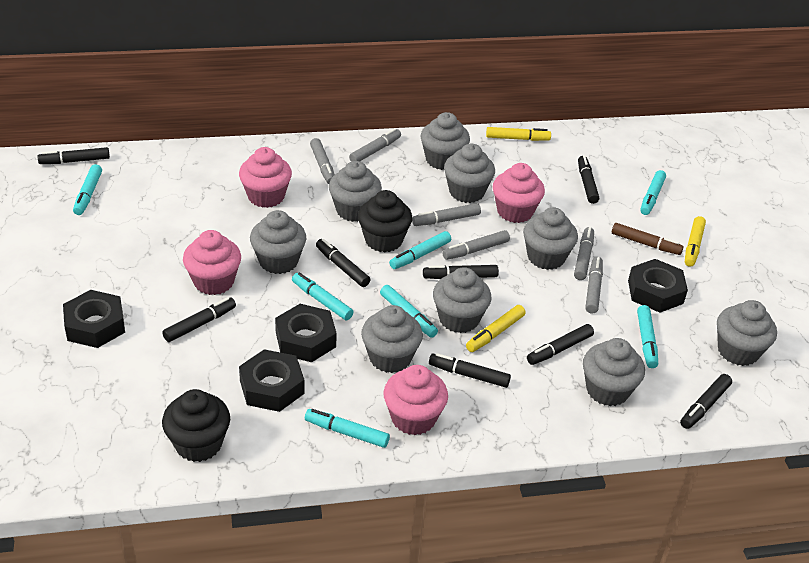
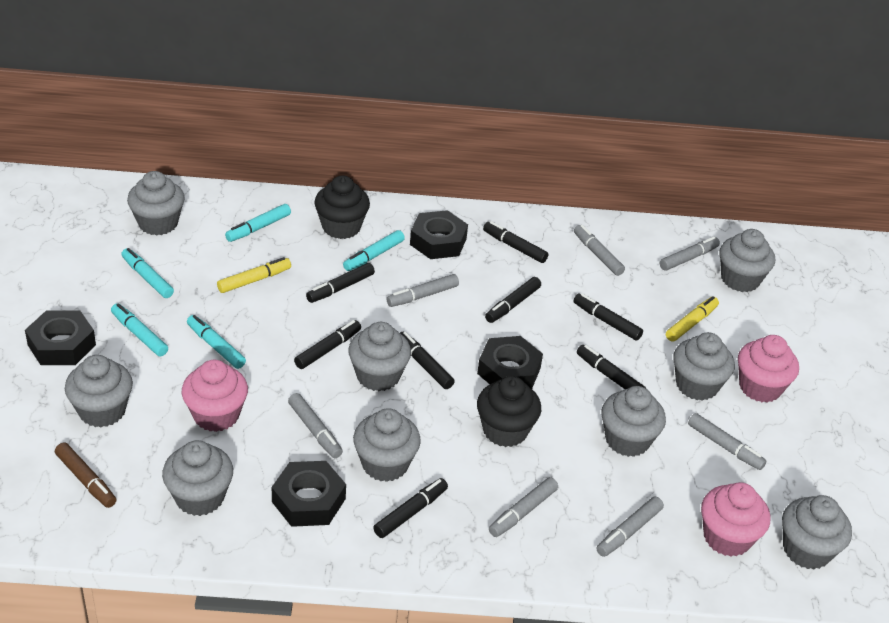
grey marker: 6 -> 7
pink cupcake: 4 -> 3
turquoise marker: 7 -> 5
yellow marker: 3 -> 2

